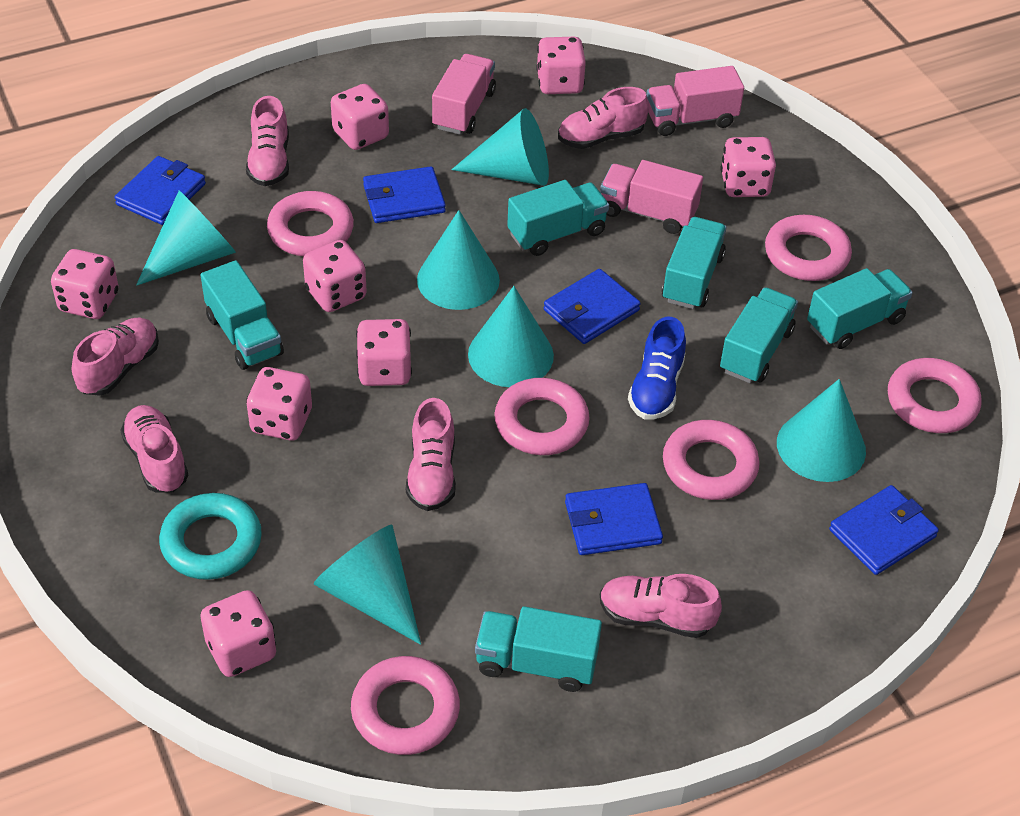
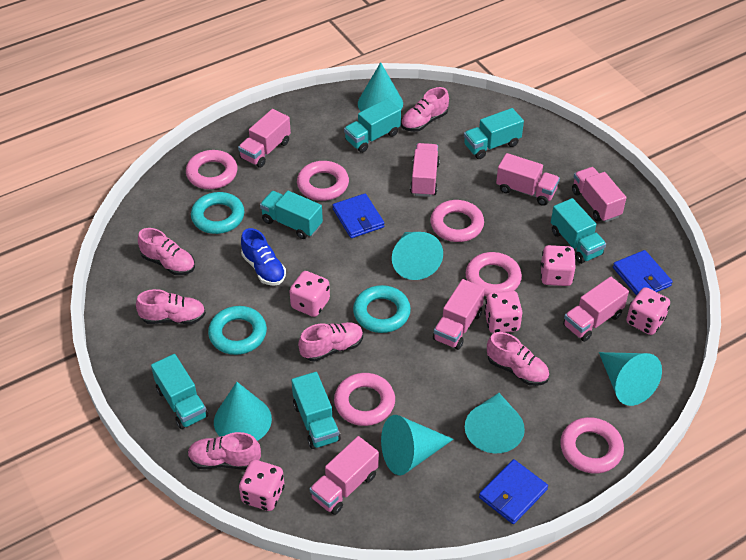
blue wallet: 5 -> 3
pink dice: 8 -> 5
pink truck: 3 -> 7
turquoise ring: 1 -> 3

